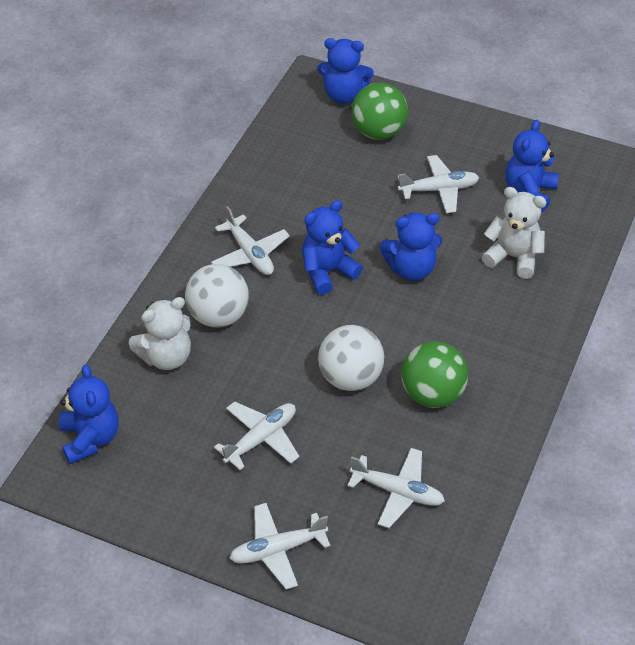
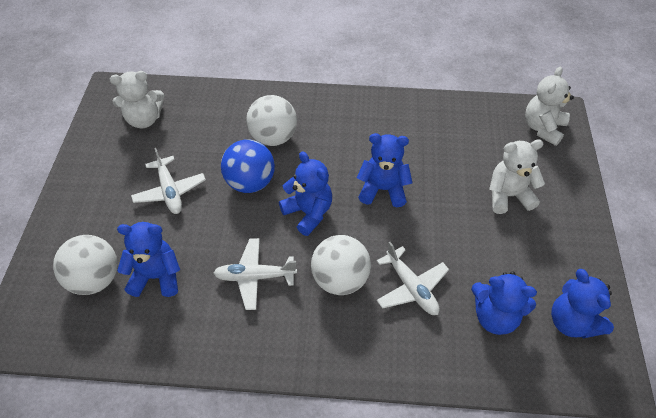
blue ball: 0 -> 1
green ball: 2 -> 0
white ball: 2 -> 3
white plane: 5 -> 3
white teddy bear: 2 -> 3

